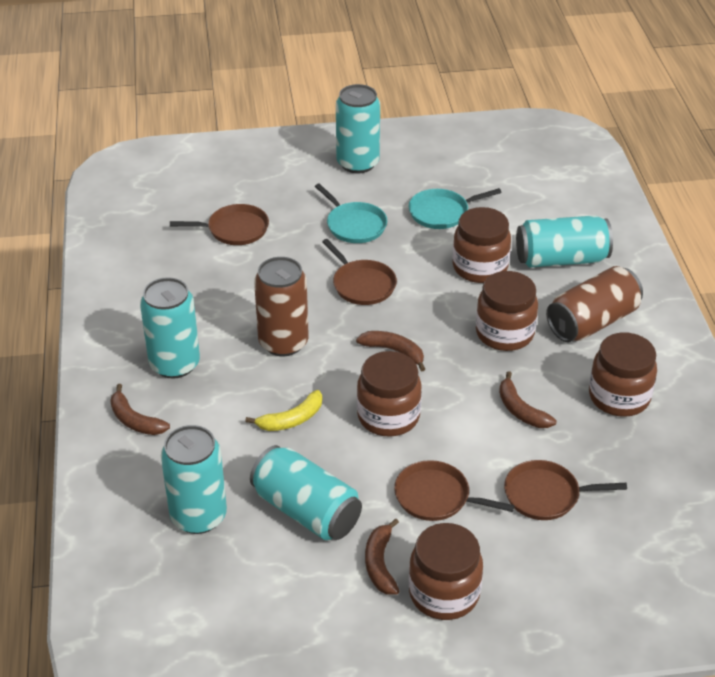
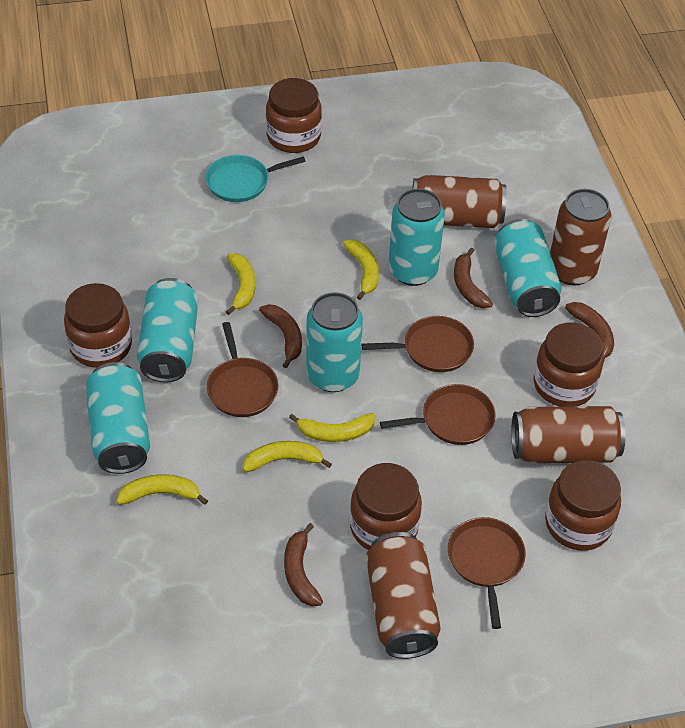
brown can: 2 -> 4
turquoise pan: 2 -> 1
yellow banana: 1 -> 5

